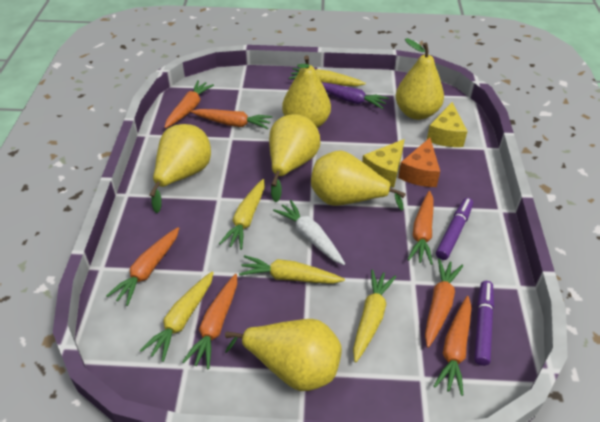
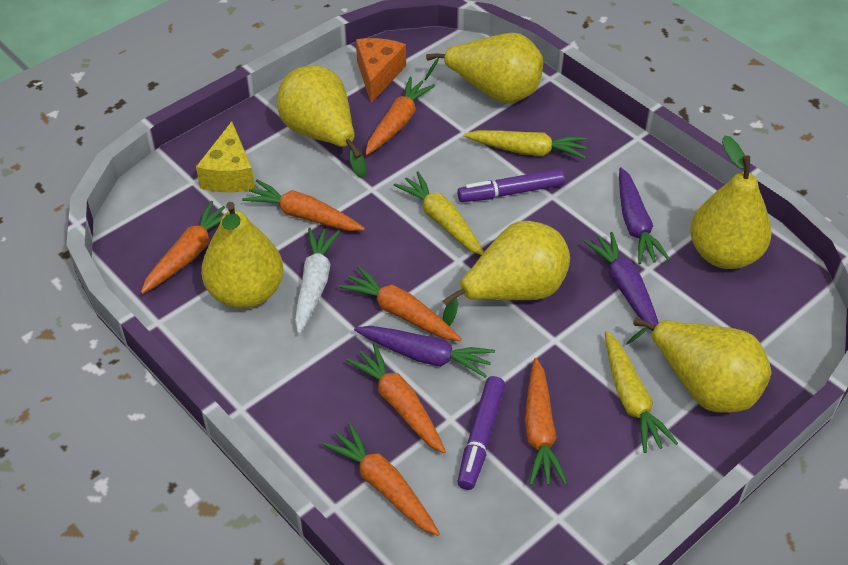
purple carrot: 1 -> 3
yellow carrot: 5 -> 3
yellow cheese: 2 -> 1

